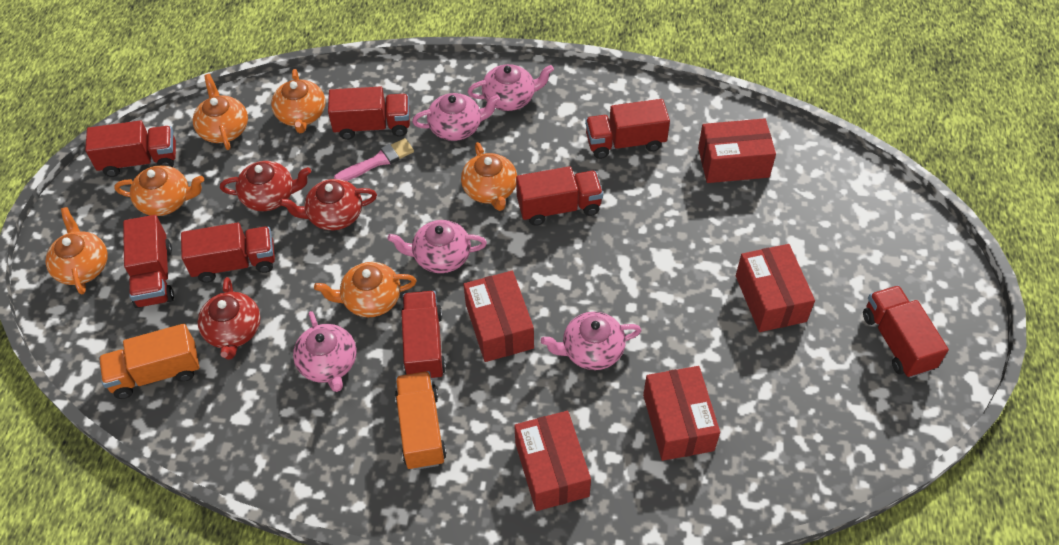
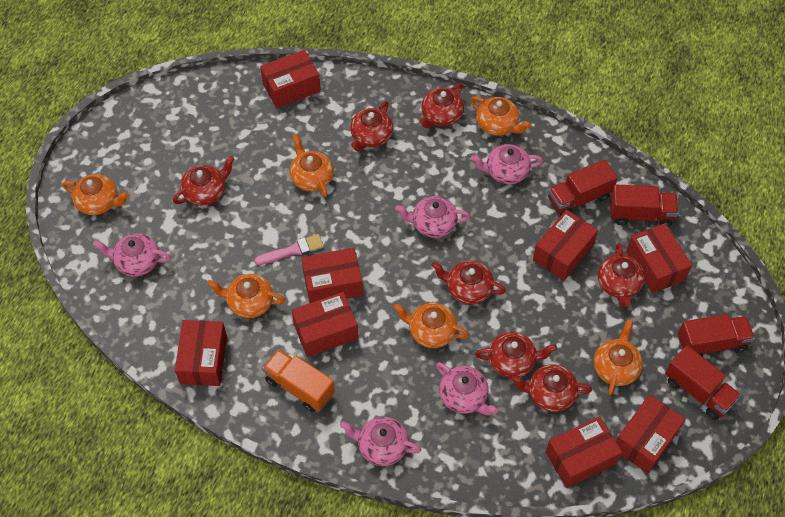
orange truck: 2 -> 1
red box: 5 -> 8
red teapot: 3 -> 7
red truck: 8 -> 4

